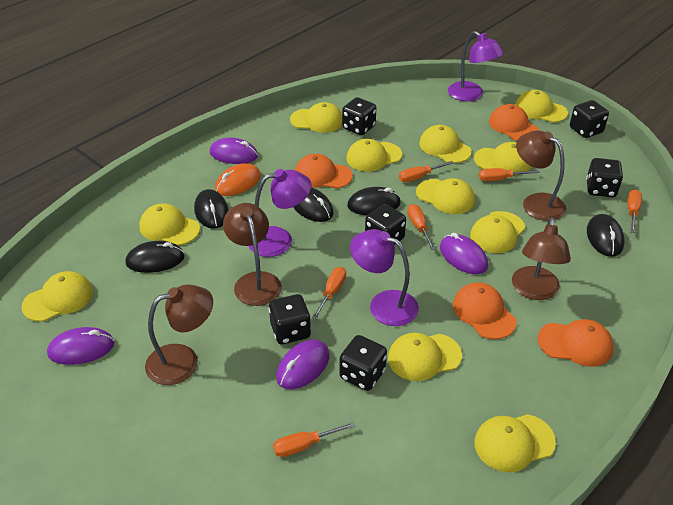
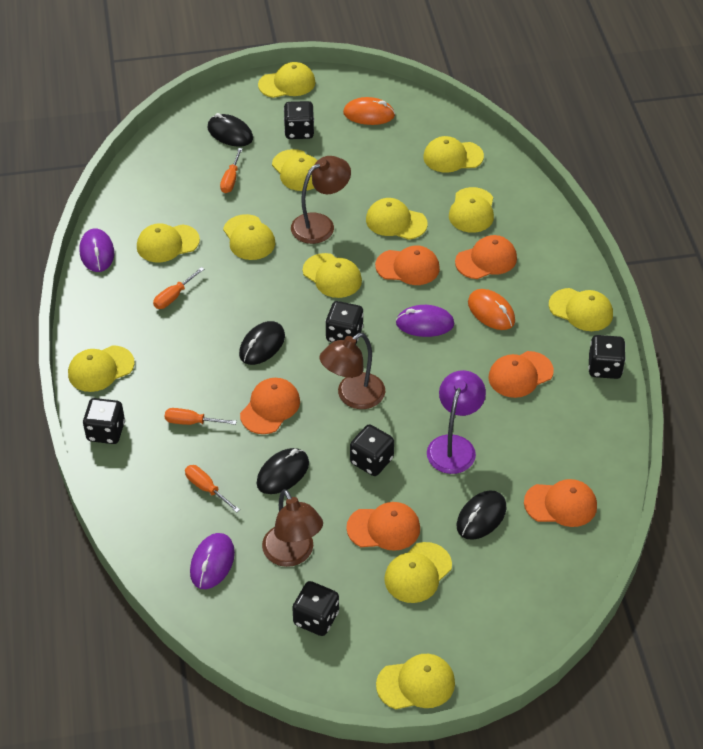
black mouse: 5 -> 4
brown lamp: 4 -> 3
orange cap: 4 -> 6
orange mouse: 1 -> 2
orange screwdriver: 6 -> 4
purple lamp: 3 -> 1
purple mouse: 4 -> 3
yellow cap: 11 -> 12

